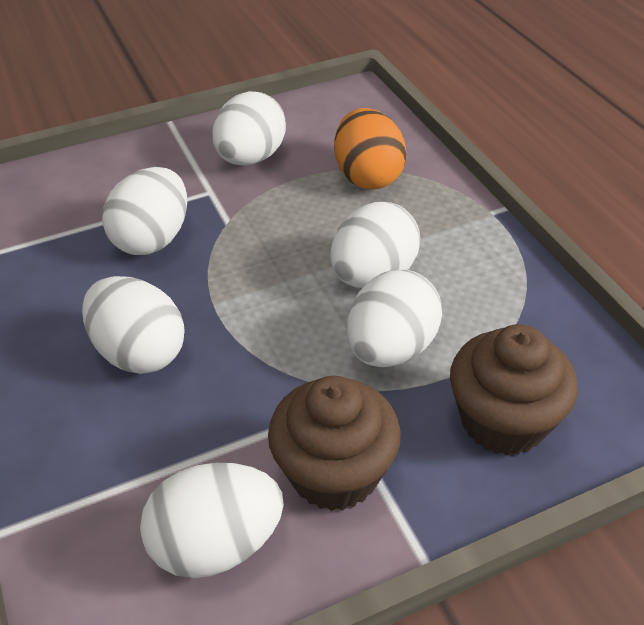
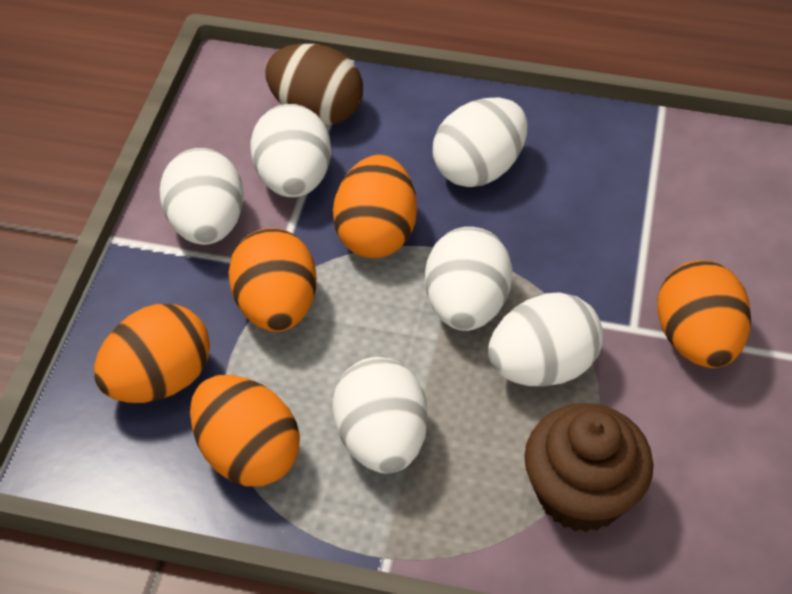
brown cupcake: 2 -> 1
brown egg: 0 -> 1
orange egg: 1 -> 5

